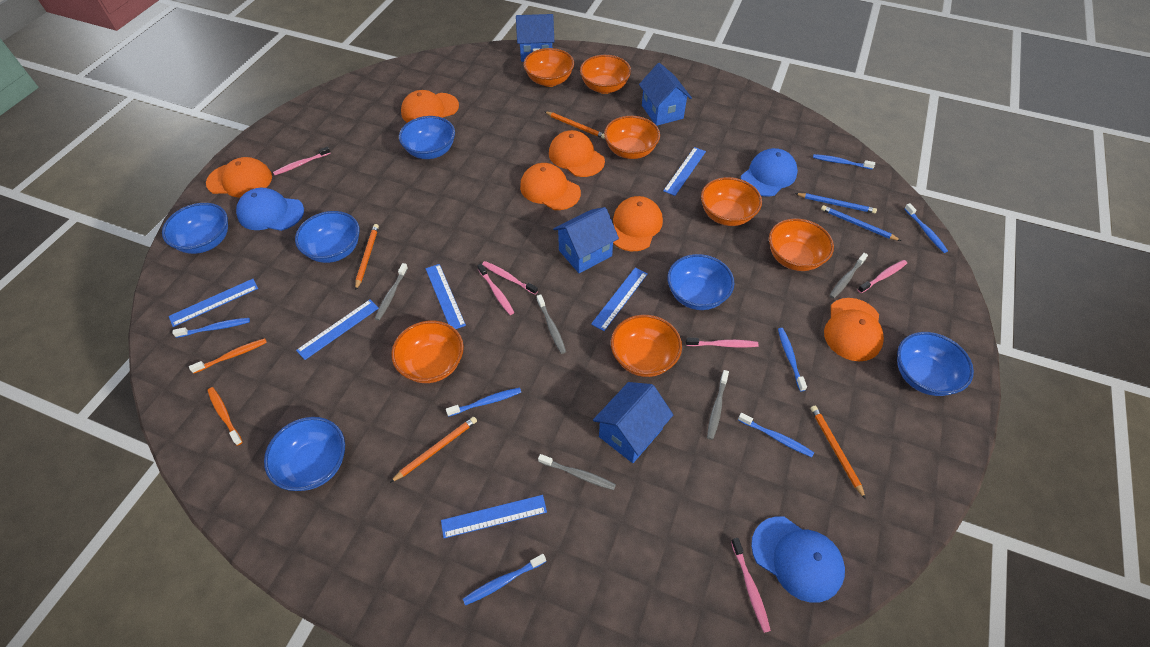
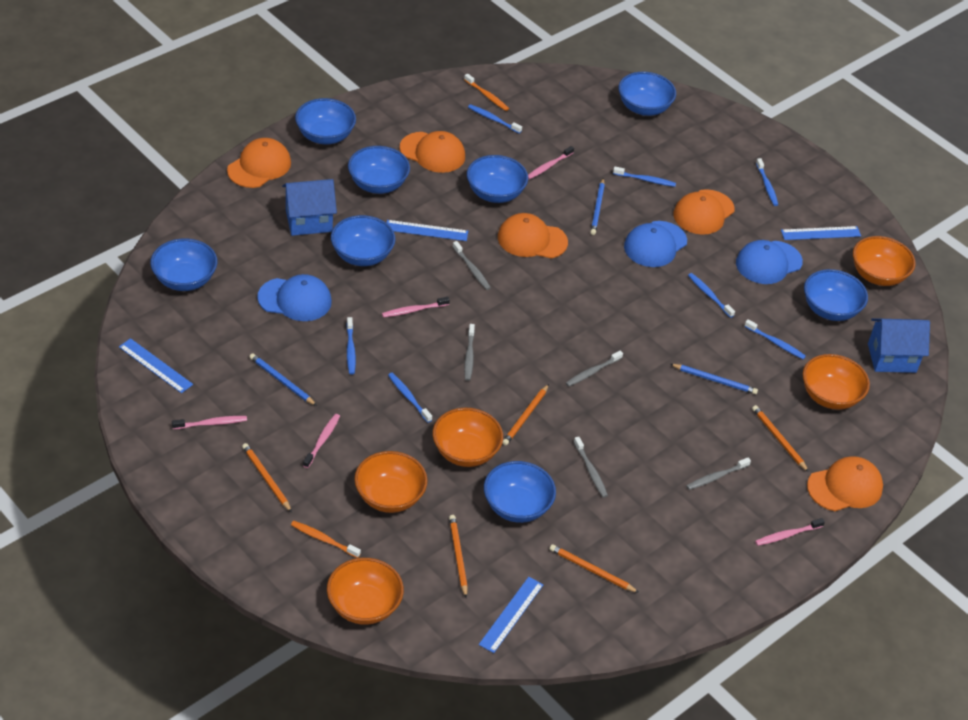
blue bowl: 6 -> 8
blue house: 4 -> 2
blue pencil: 2 -> 3
blue ruler: 6 -> 4
orange bowl: 7 -> 5
orange cap: 6 -> 5
orange pencil: 4 -> 5
pink toothbrush: 6 -> 5

